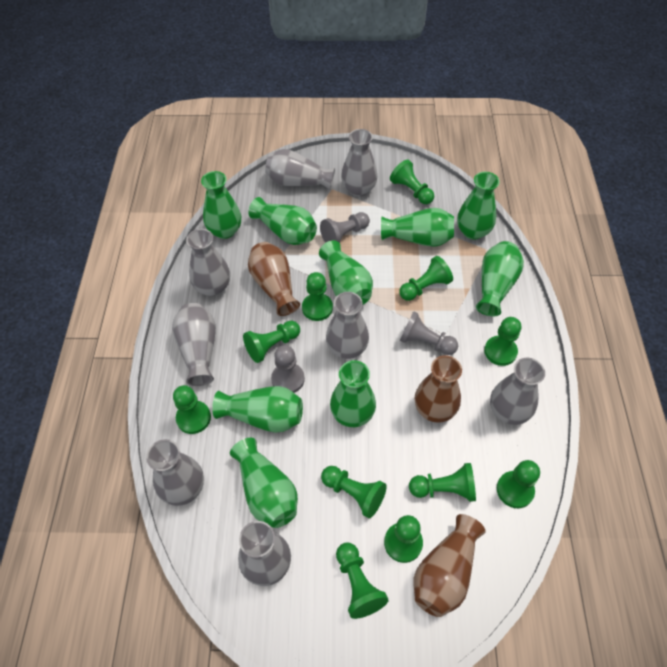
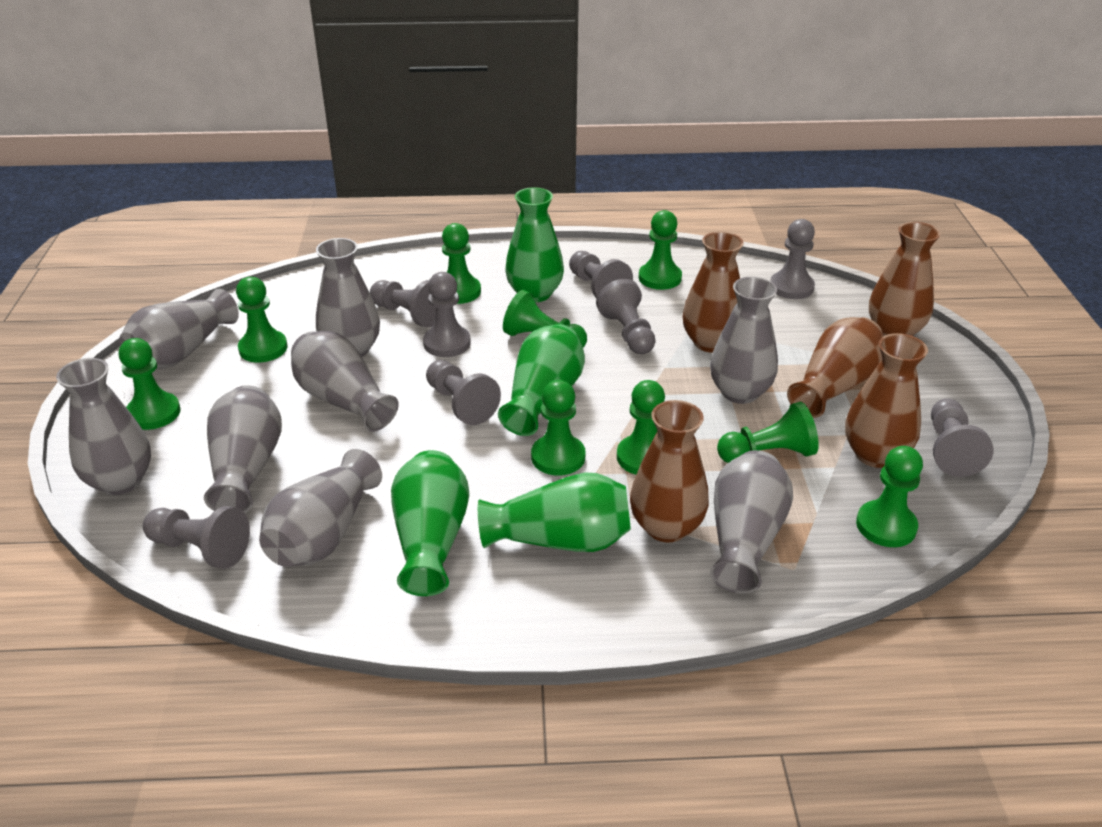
brown vase: 3 -> 5
green pawn: 11 -> 9
green vase: 9 -> 4
grey pawn: 3 -> 8

